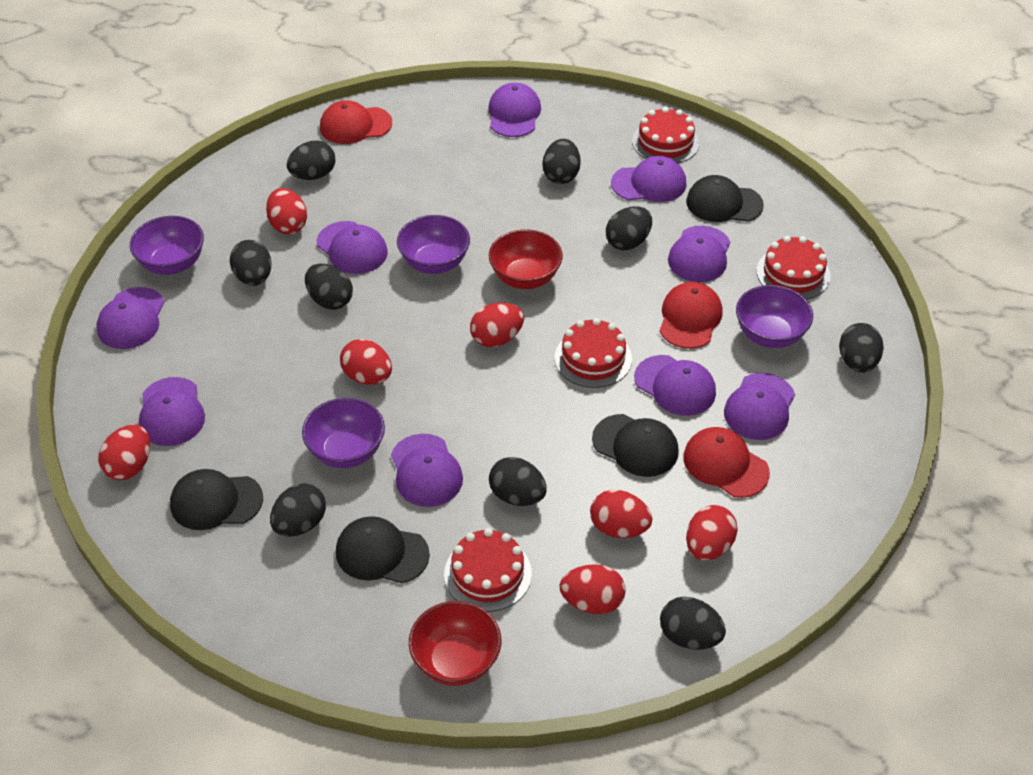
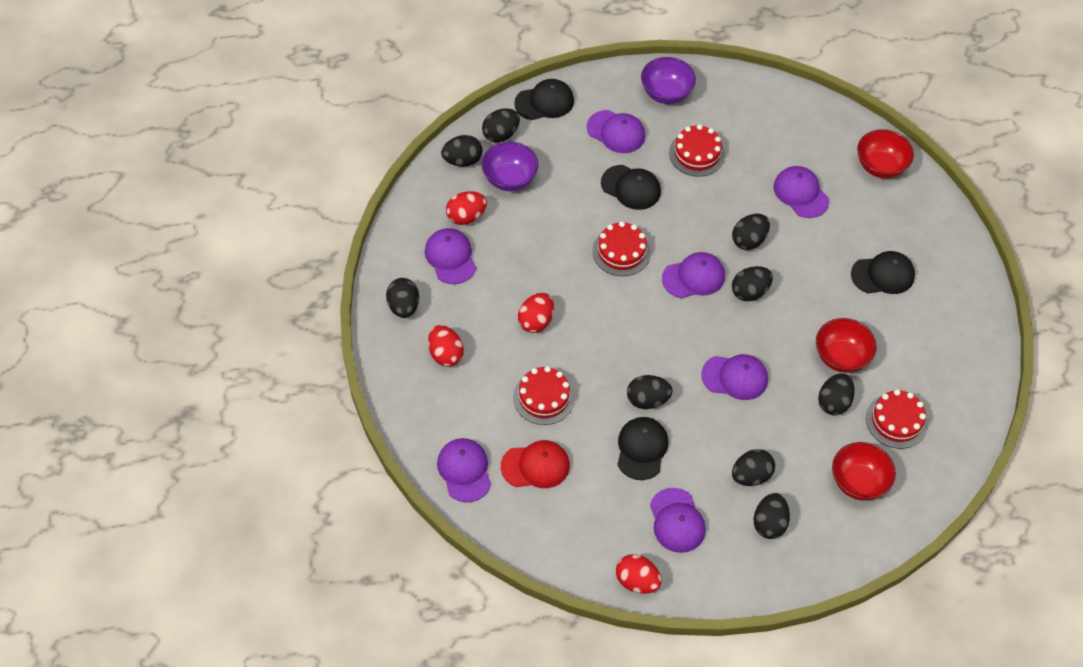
purple bowl: 4 -> 2
purple cap: 9 -> 7
red bowl: 2 -> 3
red cap: 3 -> 1
red egg: 7 -> 4

